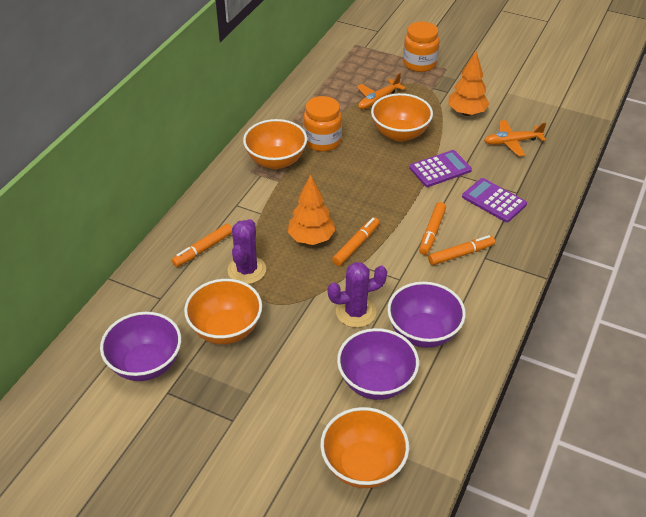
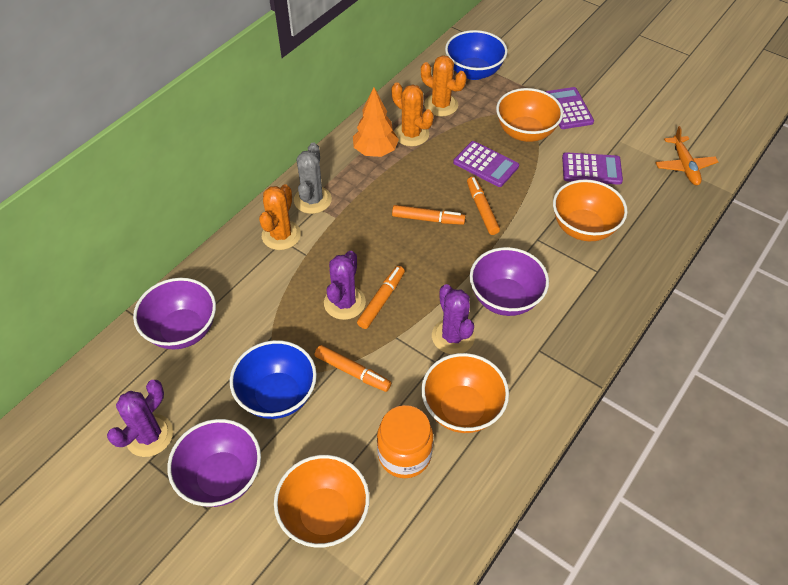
blue bowl: 0 -> 2
grey cactus: 0 -> 1
orange cactus: 0 -> 3
orange jar: 2 -> 1
orange plane: 2 -> 1
orange tree: 2 -> 1
purple cactus: 2 -> 3
purple calculator: 2 -> 3

